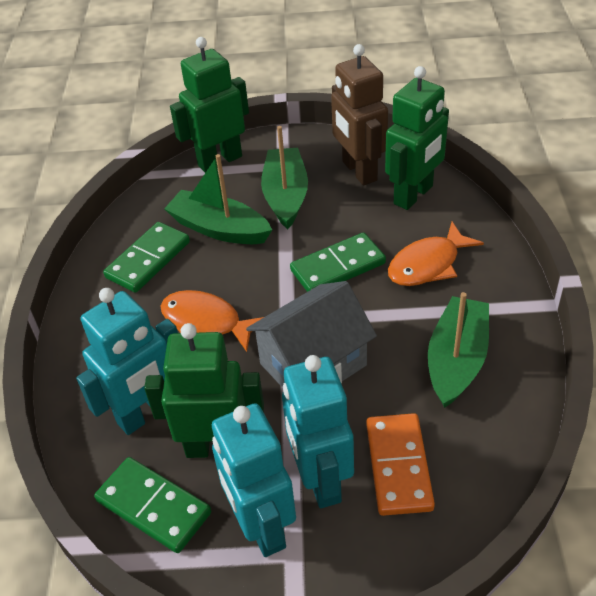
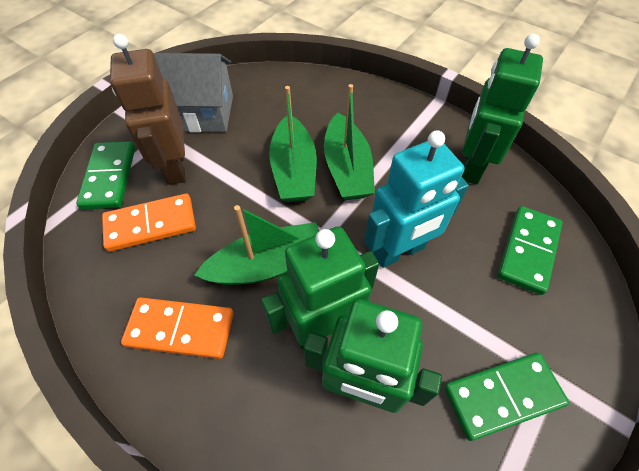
orange domino: 1 -> 2
orange fish: 2 -> 0
turquoise robot: 3 -> 1

